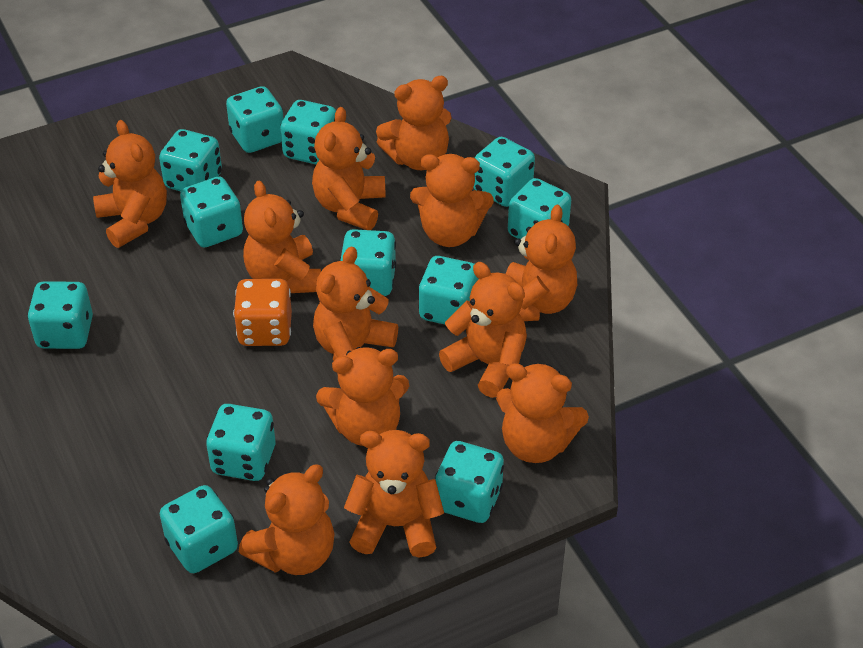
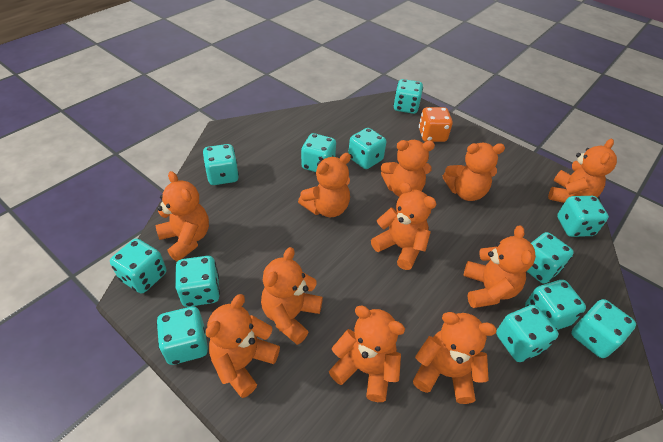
orange teddy bear: 12 -> 11

